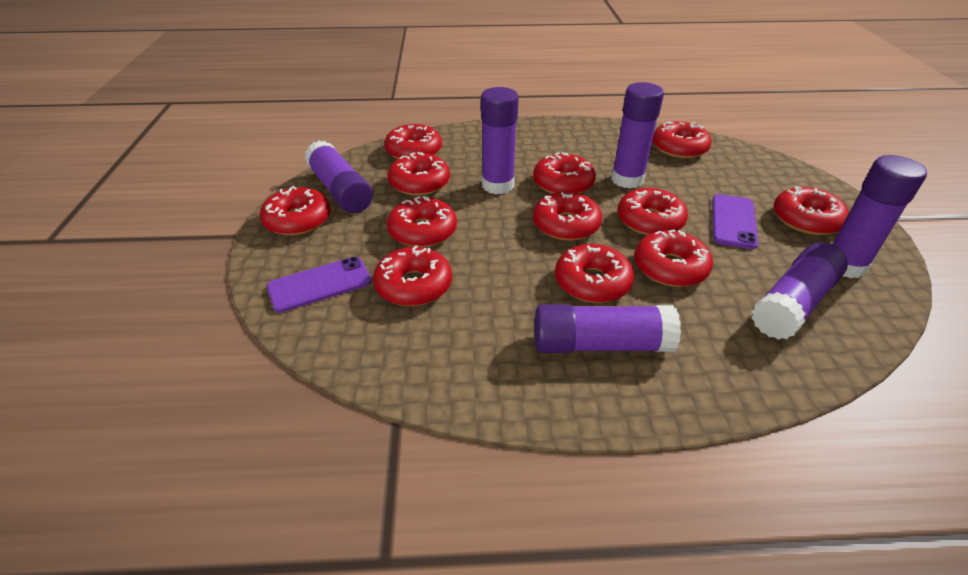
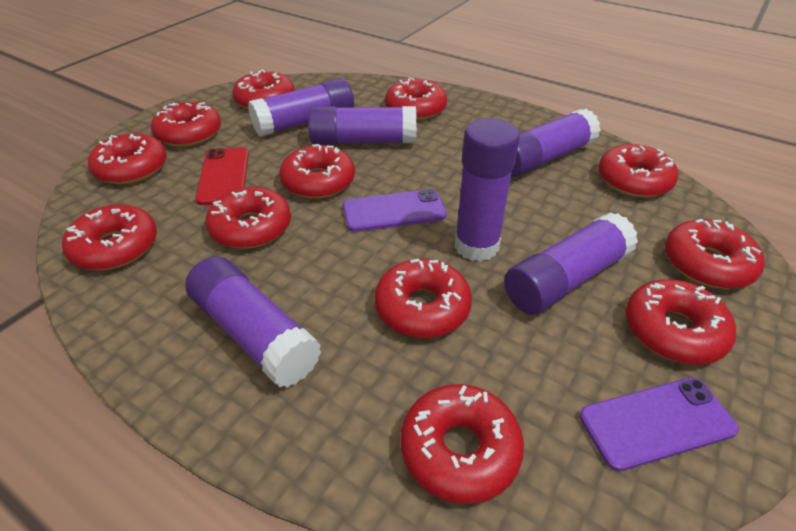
red phone: 0 -> 1

